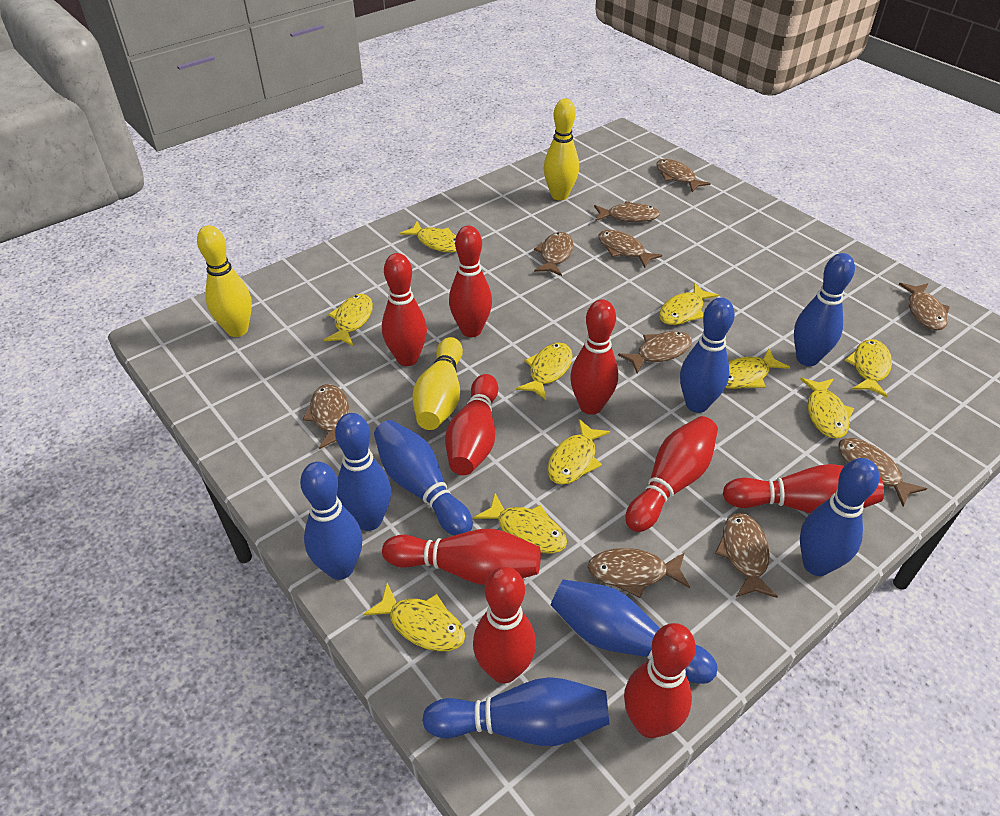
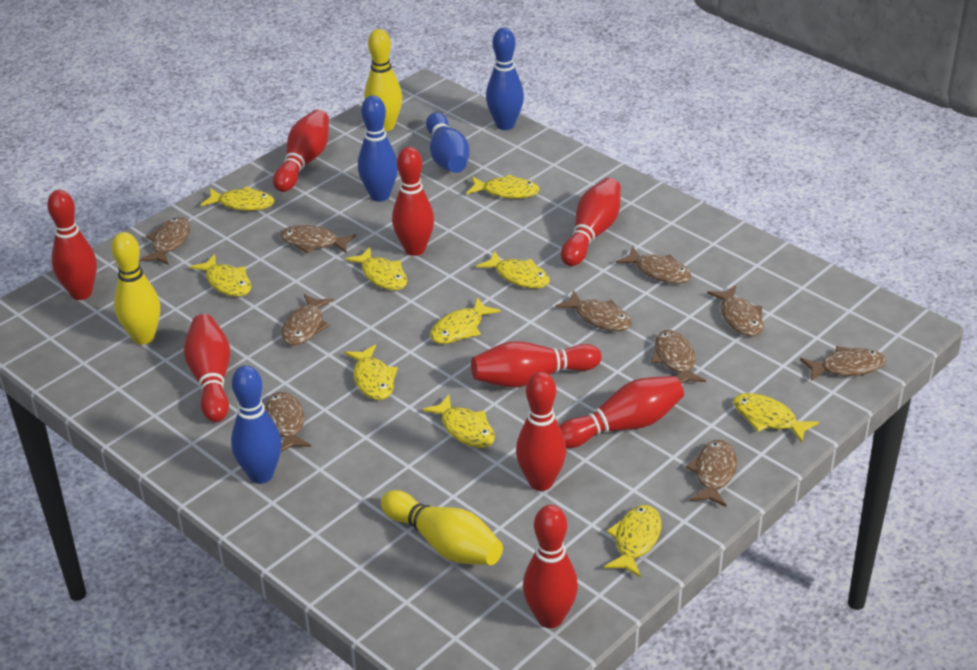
blue bowling pin: 8 -> 4

